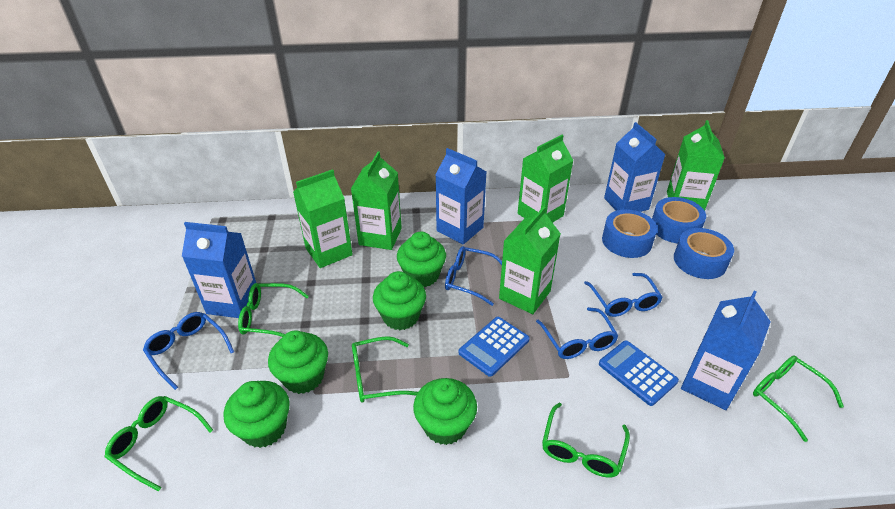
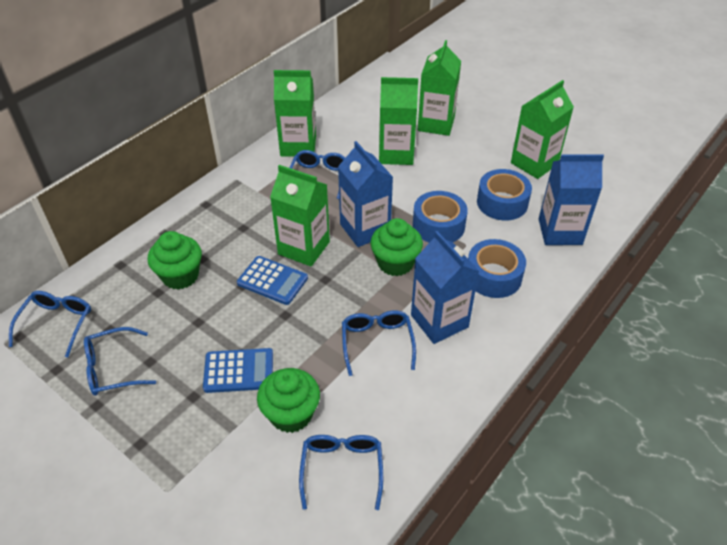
blue carton: 4 -> 3
blue glasses: 4 -> 5
green cupcake: 5 -> 3
green glasses: 5 -> 0

